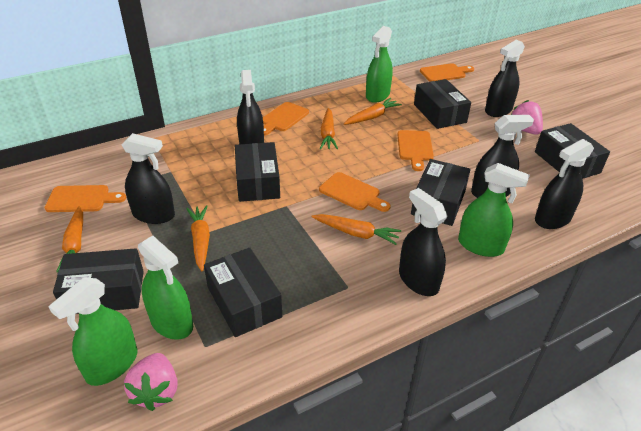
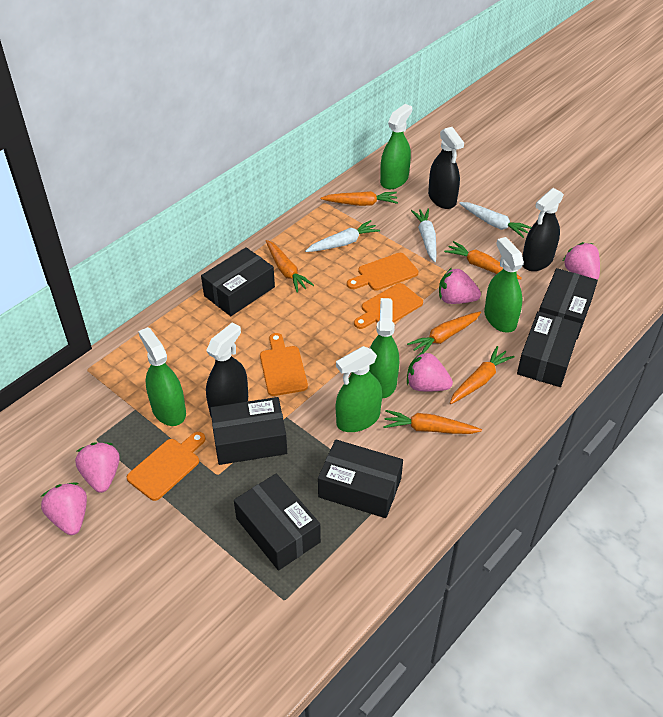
black spray bottle: 6 -> 3
green spray bottle: 4 -> 5
orange carrot: 5 -> 6
orange cutting board: 5 -> 4
pink strawberry: 2 -> 5
white carrot: 0 -> 3

